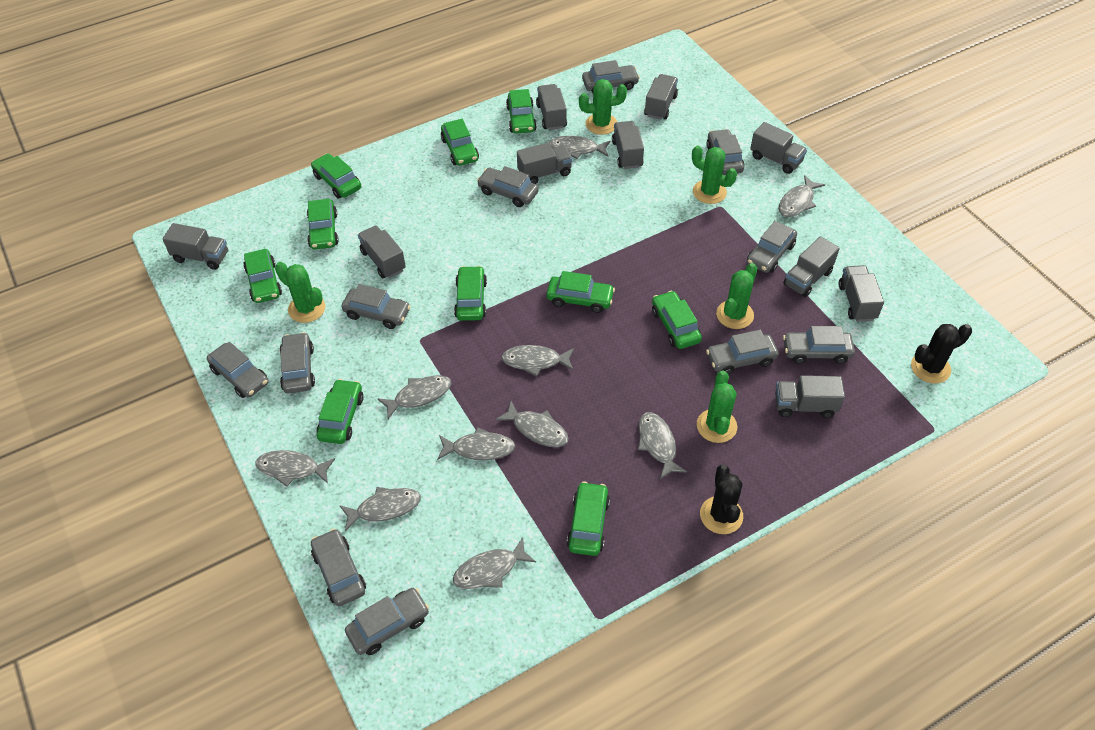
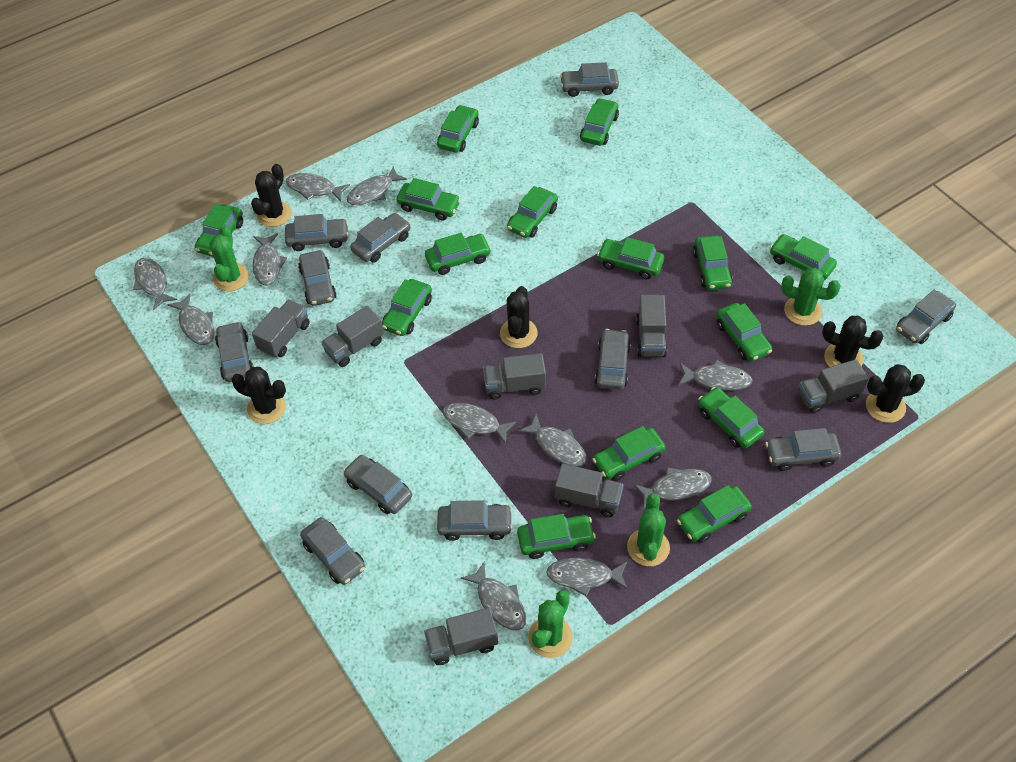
black cactus: 2 -> 5
green cactus: 5 -> 4
green car: 10 -> 15
grey fish: 10 -> 11
grey truck: 10 -> 7

